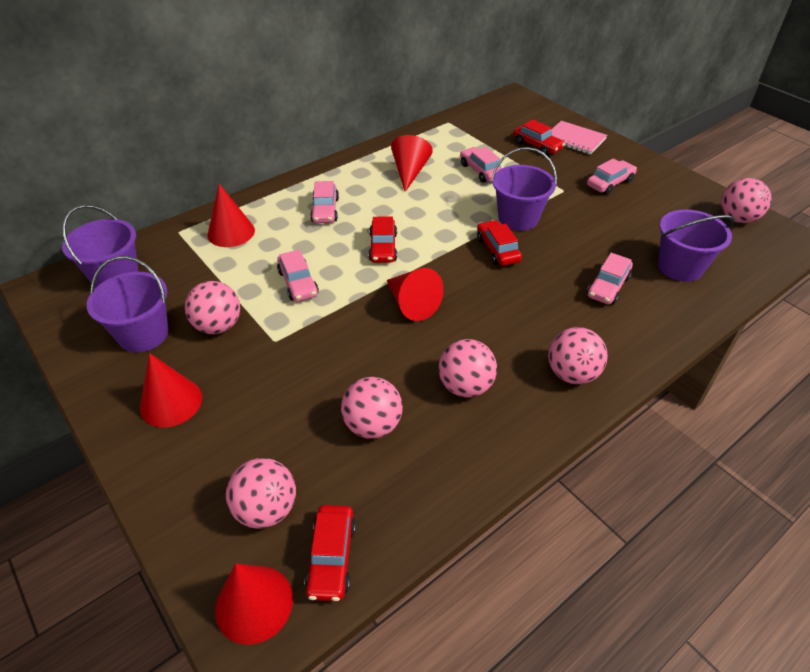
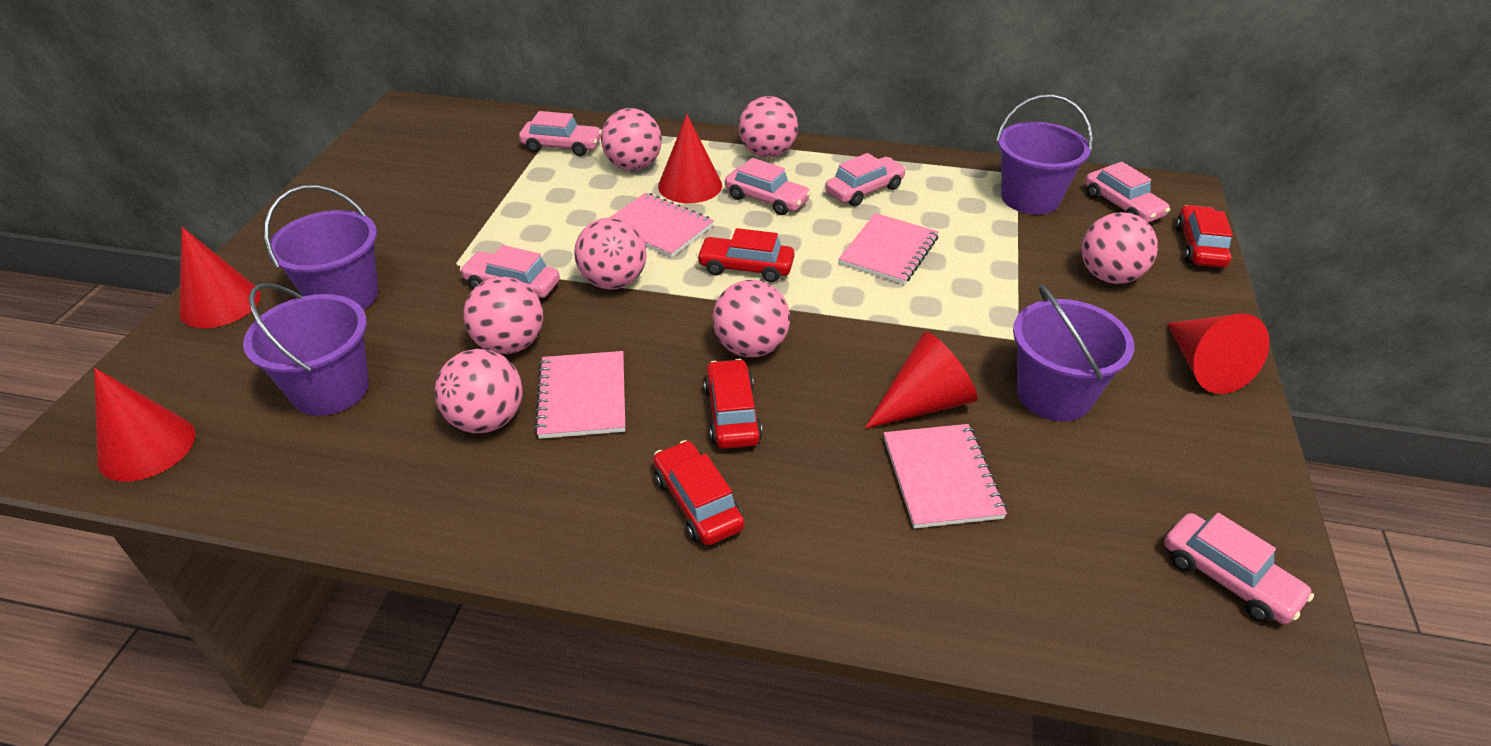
pink ball: 6 -> 7
pink car: 5 -> 6
pink notebook: 1 -> 4

